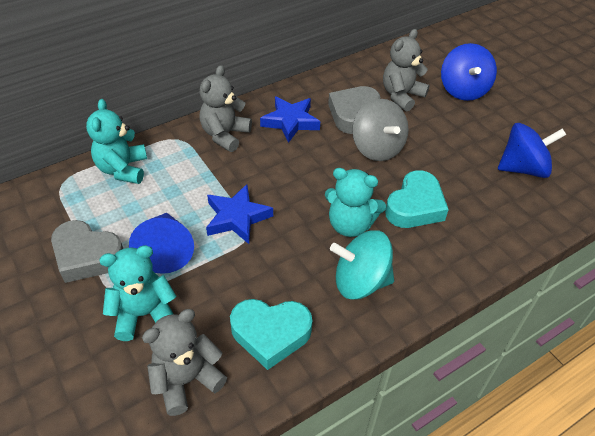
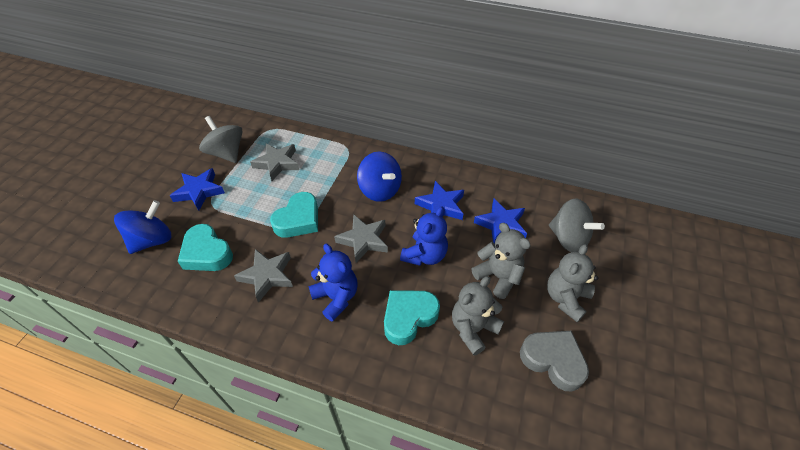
blue cone: 1 -> 0
blue star: 2 -> 3
blue teddy bear: 0 -> 2
grey heart: 2 -> 1
grey spinning top: 1 -> 2
grey star: 0 -> 3
turquoise heart: 2 -> 3
turquoise spinning top: 1 -> 0
turquoise teddy bear: 3 -> 0

